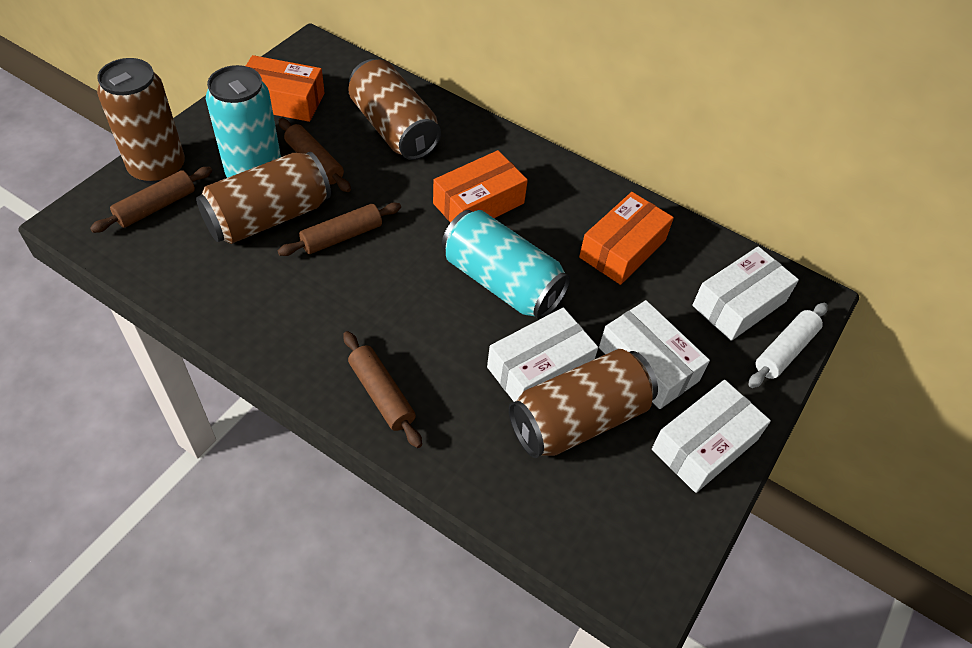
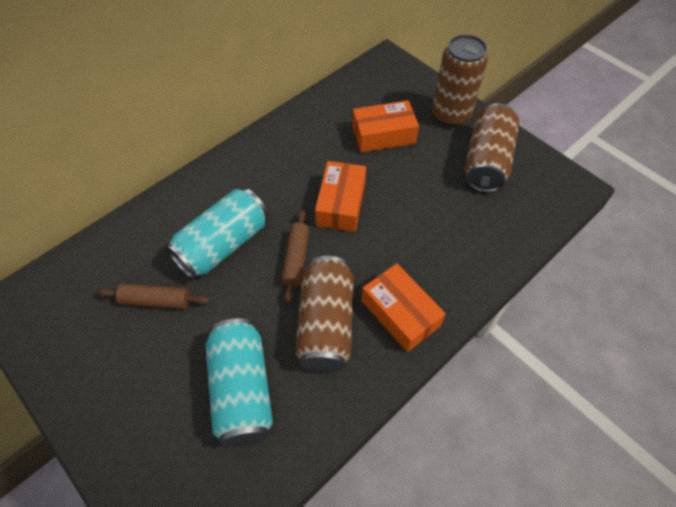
brown can: 4 -> 3
brown rolling pin: 4 -> 2
white box: 4 -> 0
white rolling pin: 1 -> 0

